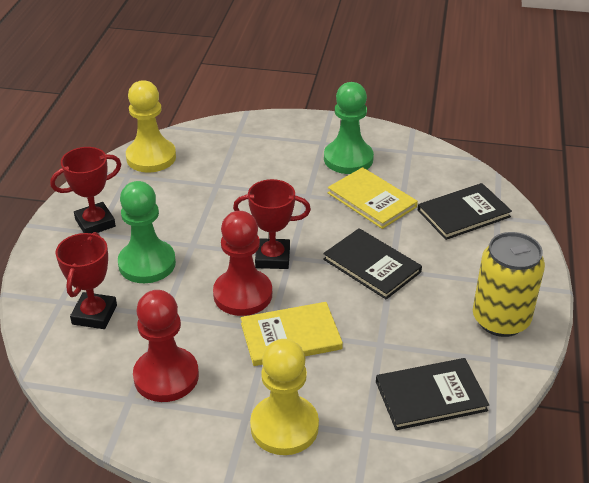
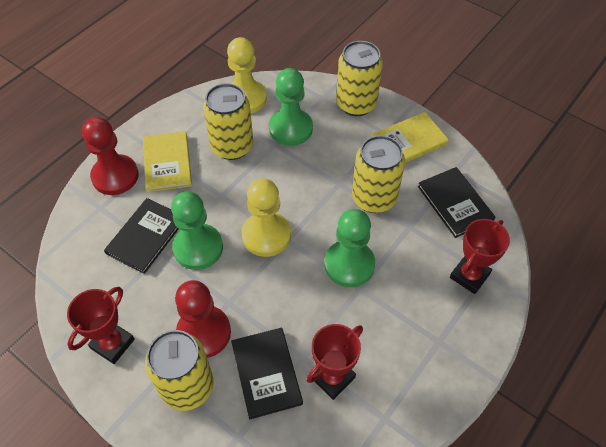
green pawn: 2 -> 3
yellow can: 1 -> 4

